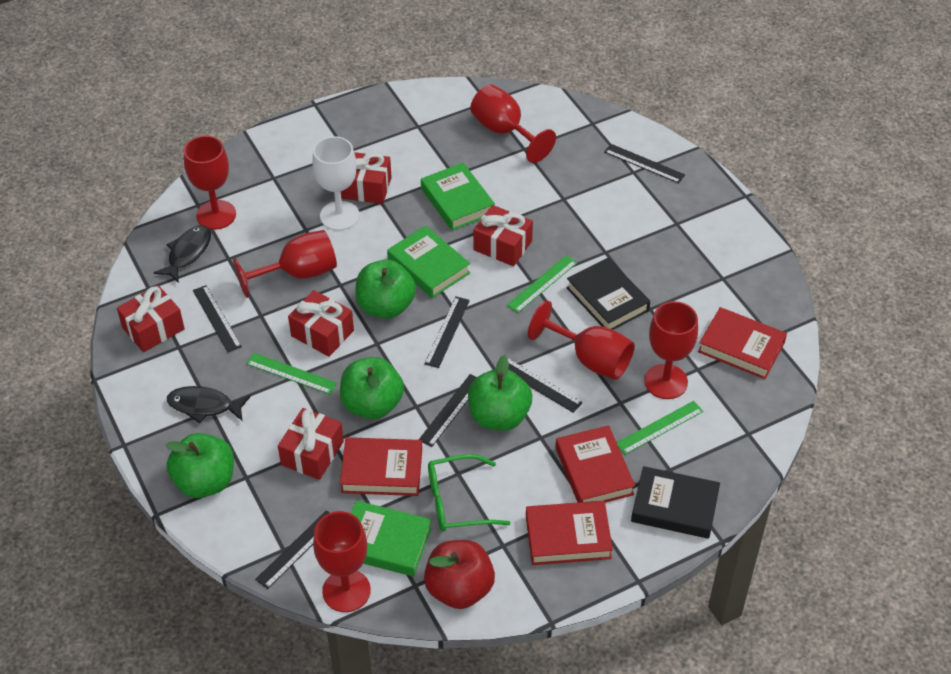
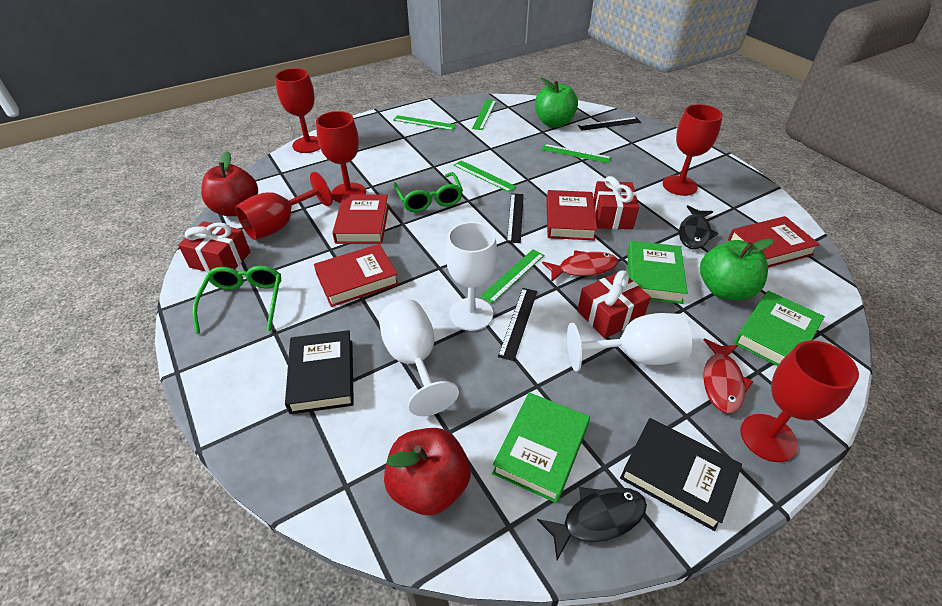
black ruler: 6 -> 3
green apple: 4 -> 2
green glasses: 1 -> 2
green ruler: 3 -> 5
red apple: 1 -> 2
red fish: 0 -> 2
red gift: 5 -> 3
red goblet: 6 -> 5
white goblet: 1 -> 3

